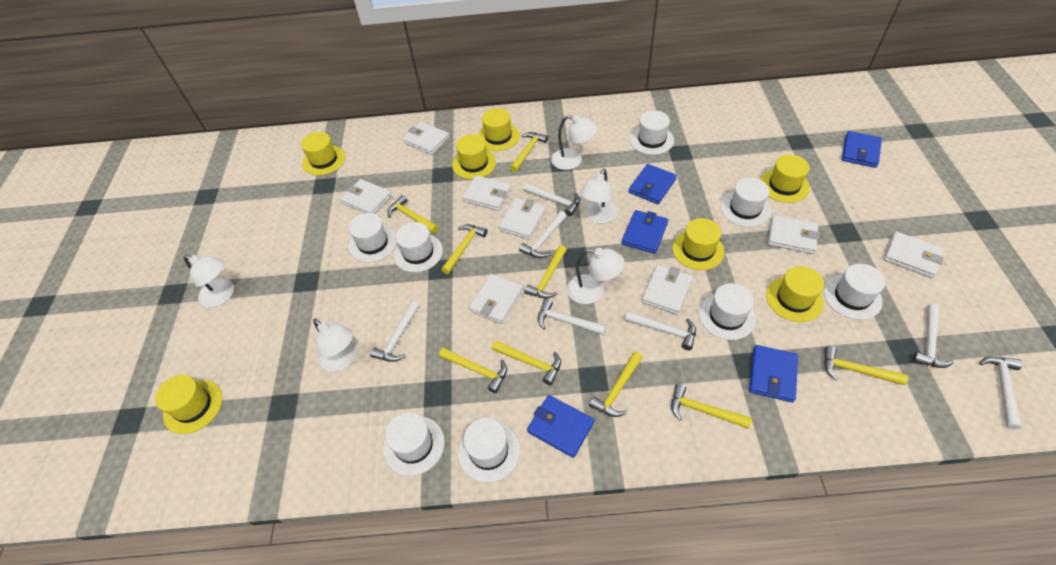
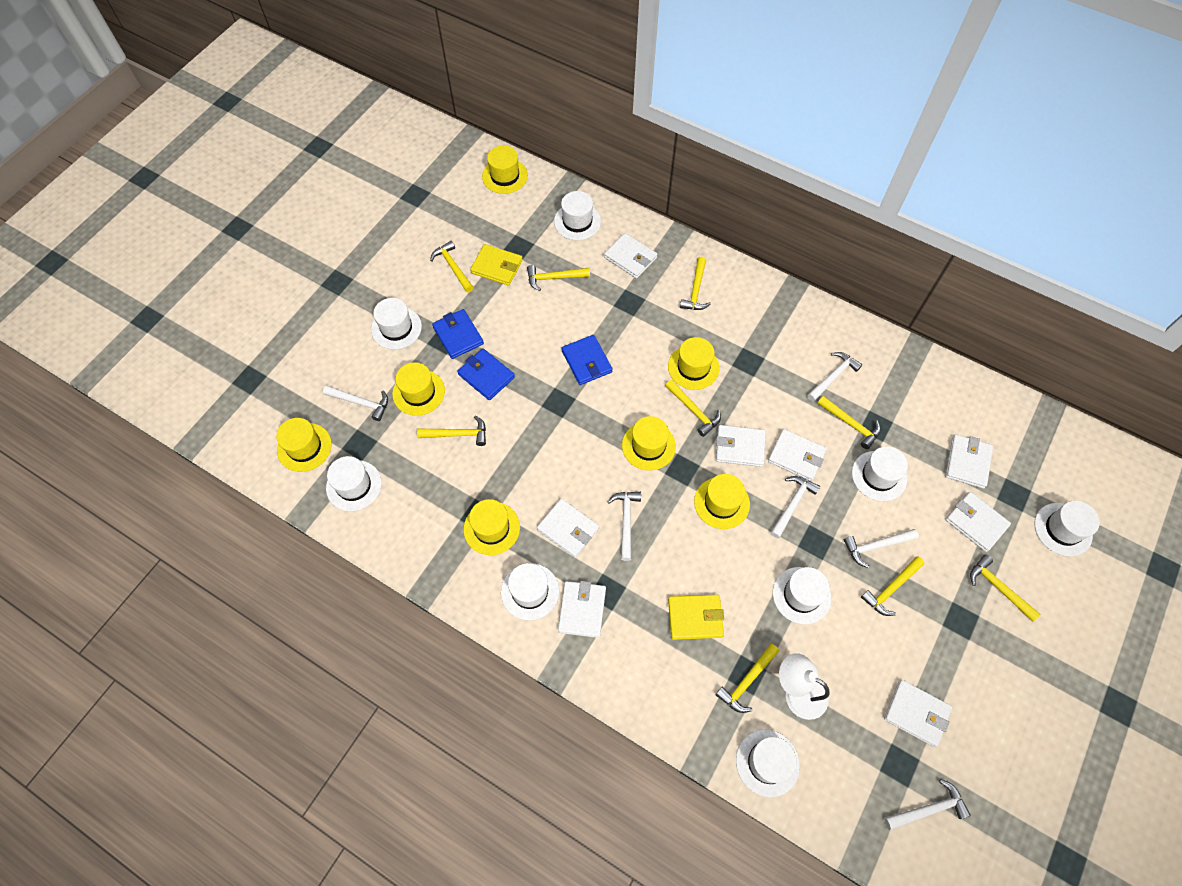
blue wallet: 5 -> 3
white hammer: 7 -> 6
white lamp: 5 -> 1
yellow wallet: 0 -> 2

